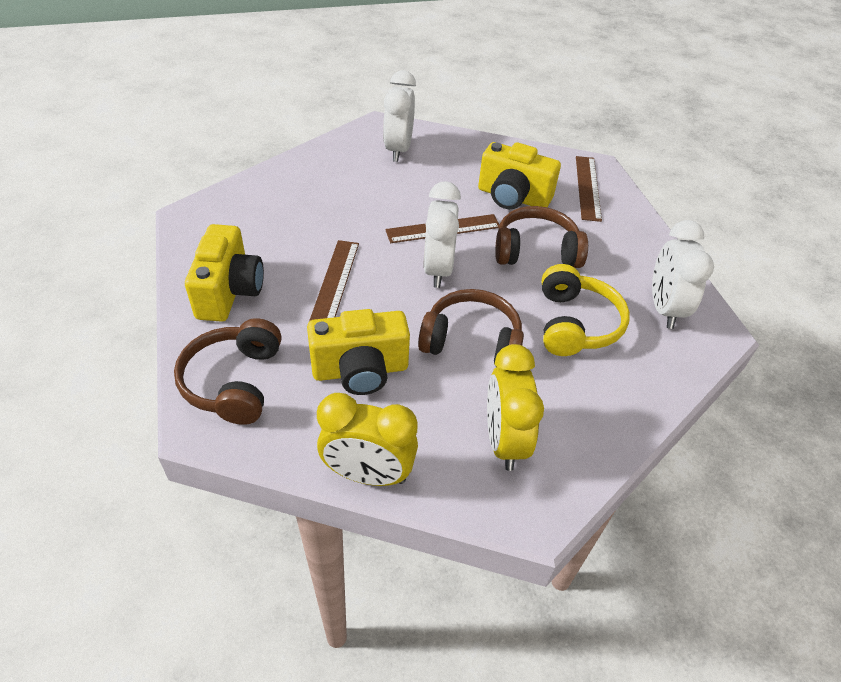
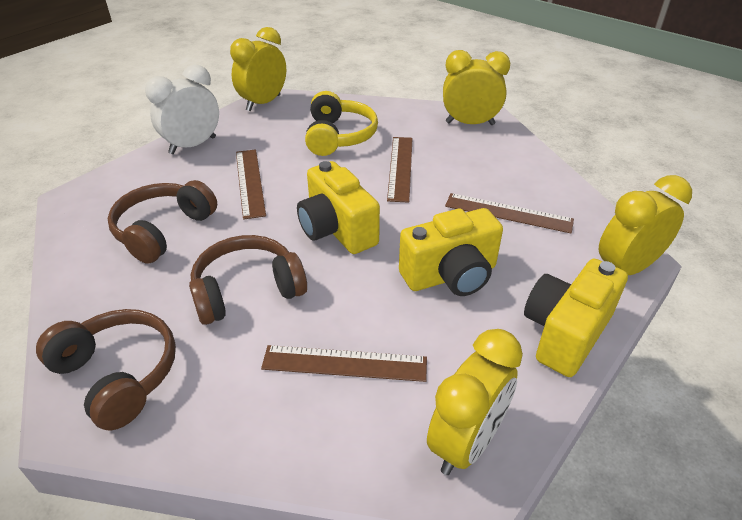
brown ruler: 3 -> 4
white clock: 3 -> 1
yellow clock: 2 -> 4

